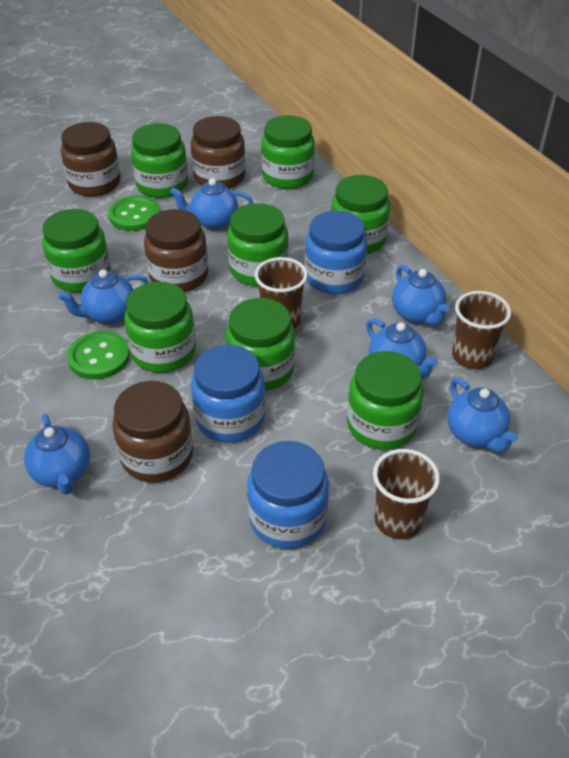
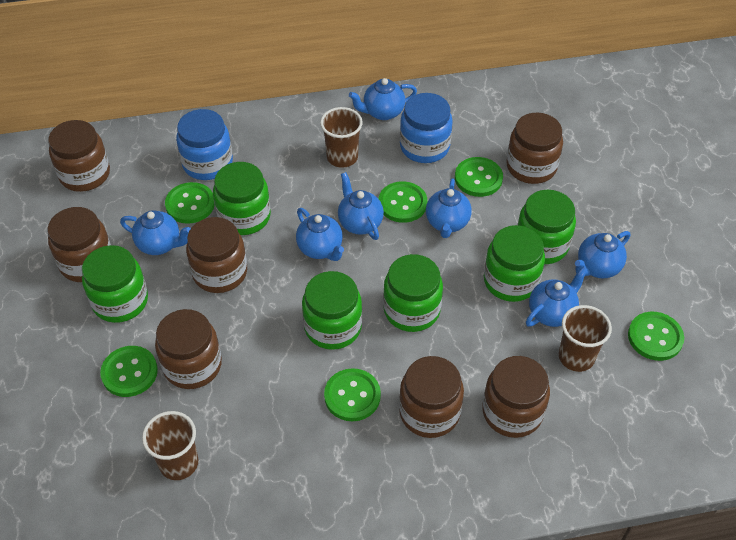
blue jar: 3 -> 2
blue teapot: 6 -> 7
brown jar: 4 -> 7
green button: 2 -> 6
green jar: 8 -> 6

